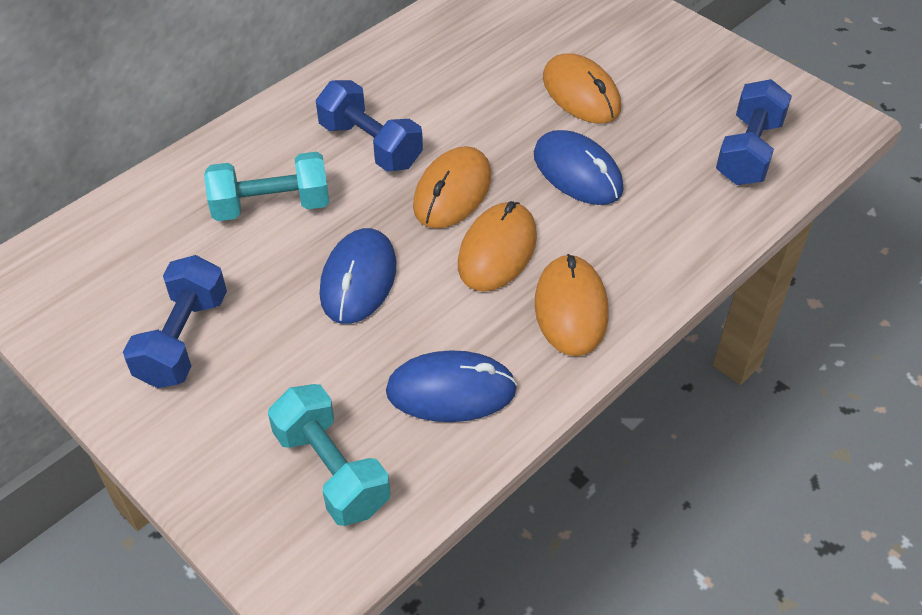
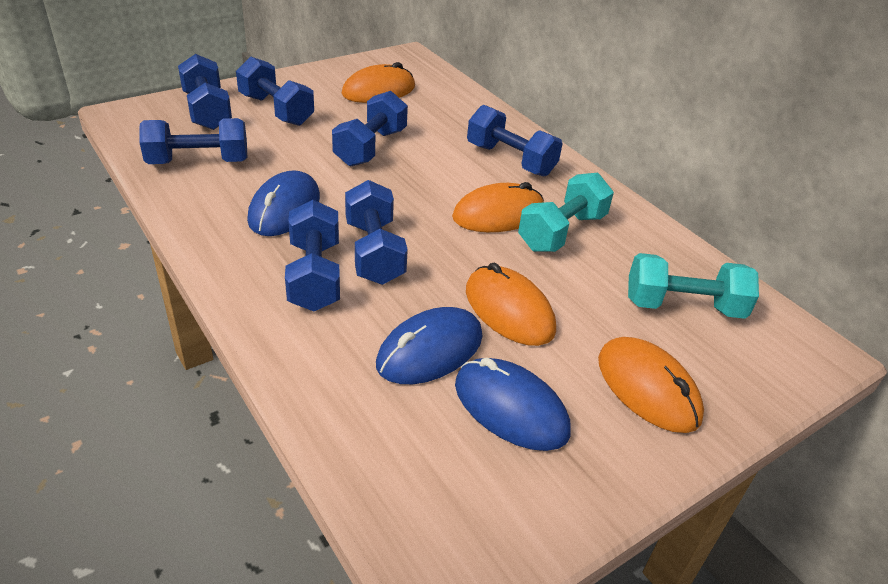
blue dumbbell: 3 -> 7

